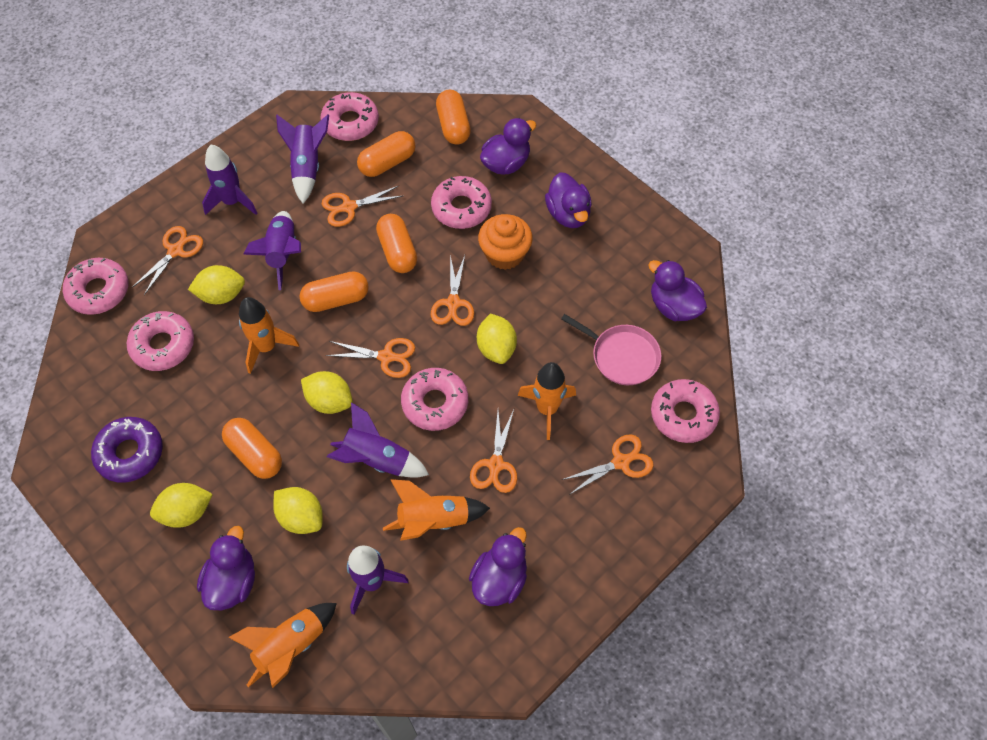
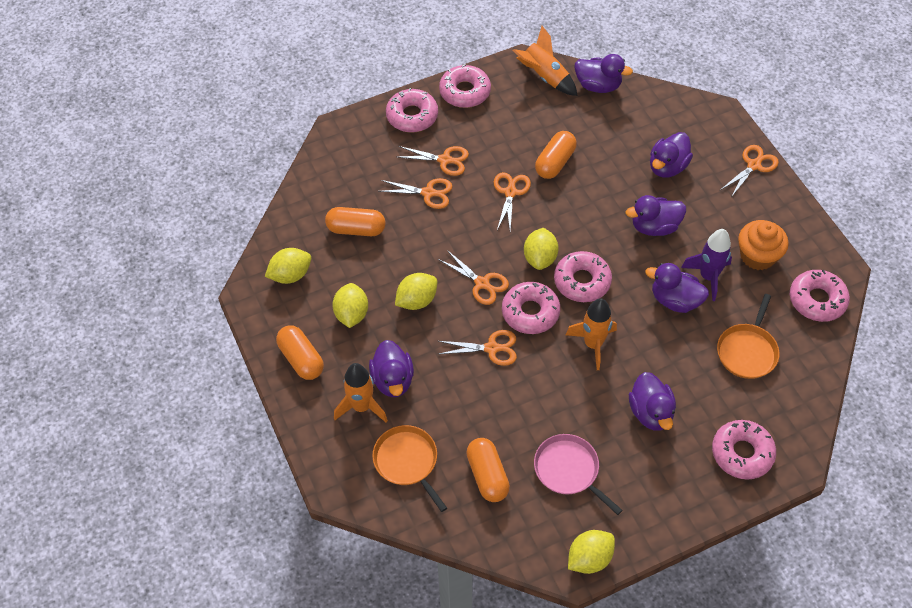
orange capsule: 5 -> 4
orange pan: 0 -> 2
orange rocket: 4 -> 3
purple donut: 1 -> 0
purple duck: 5 -> 6
purple rocket: 5 -> 1

